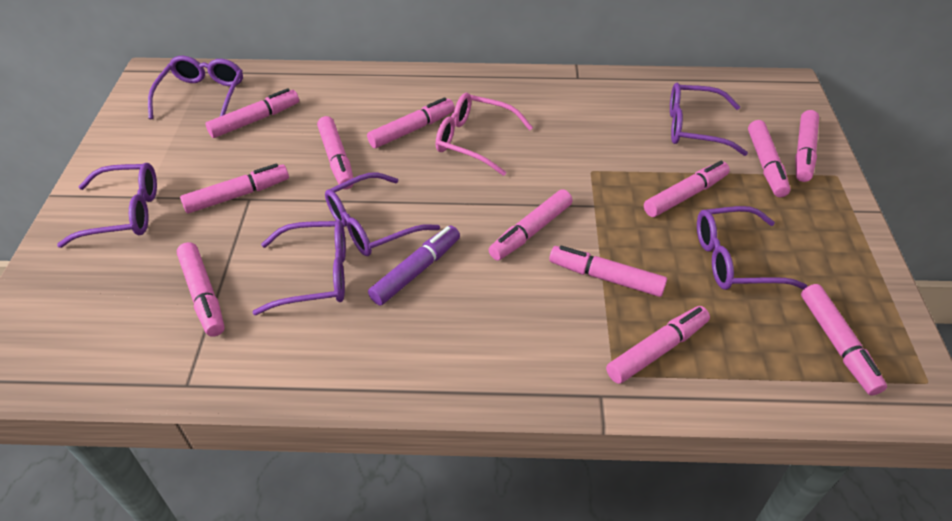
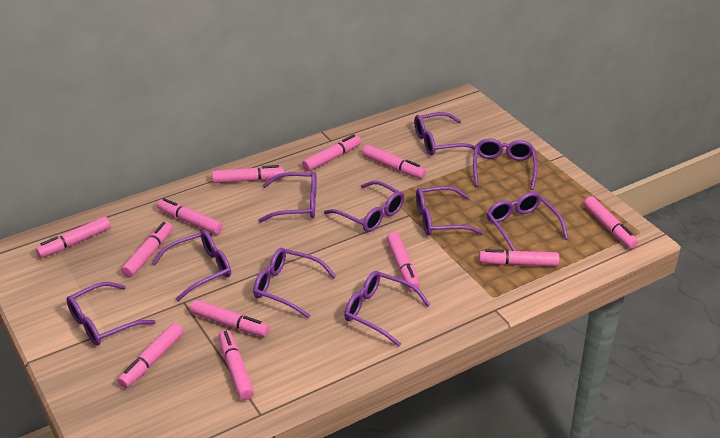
pink glasses: 1 -> 0
purple glasses: 6 -> 10
purple marker: 1 -> 0

